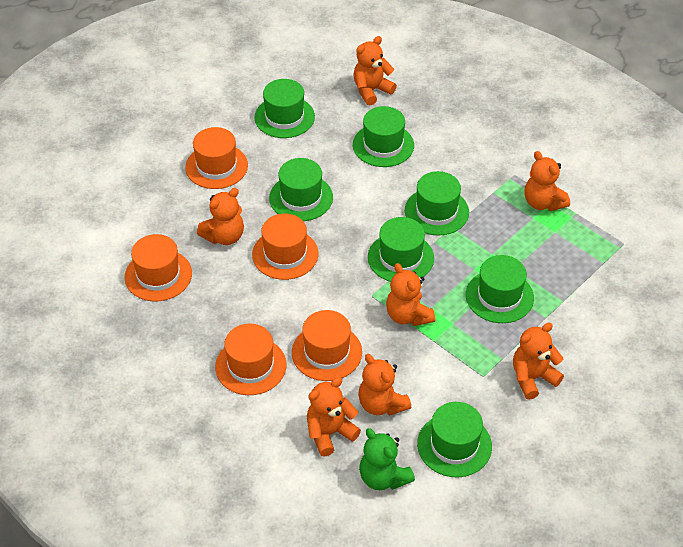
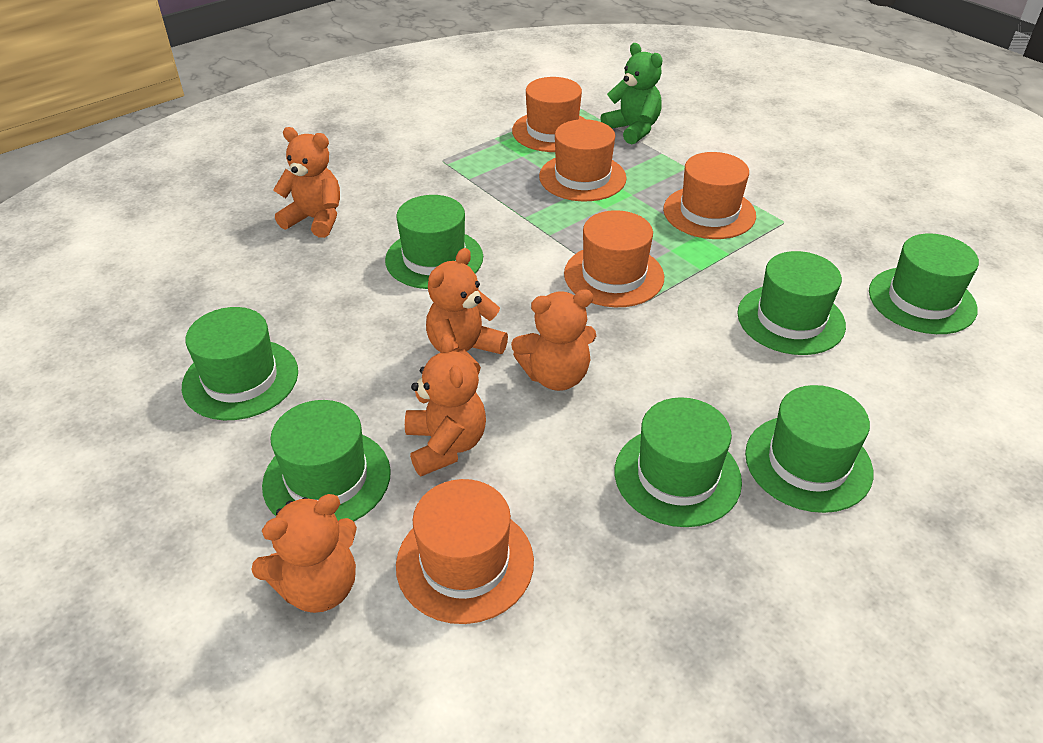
orange teddy bear: 7 -> 5

